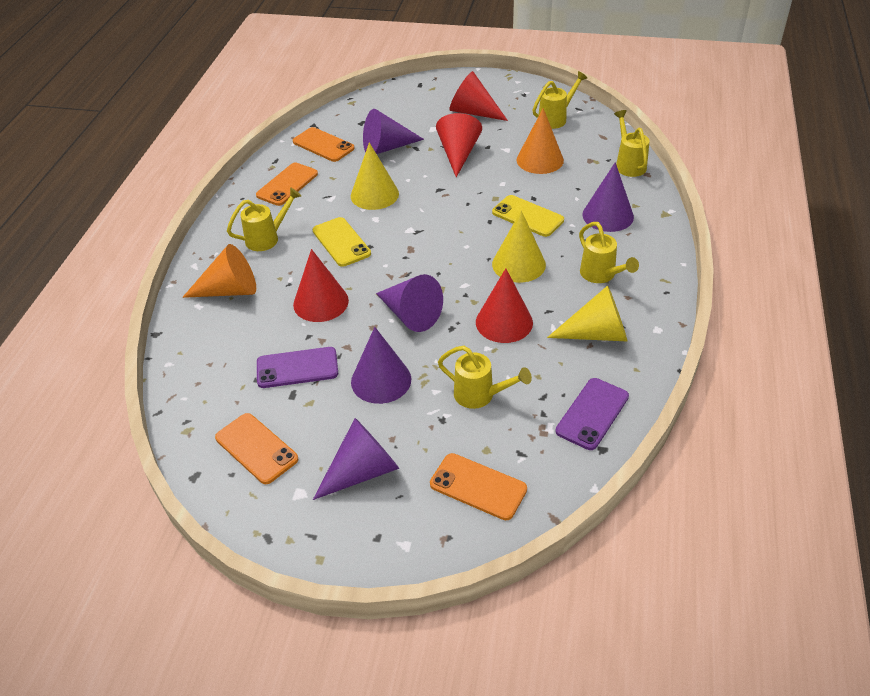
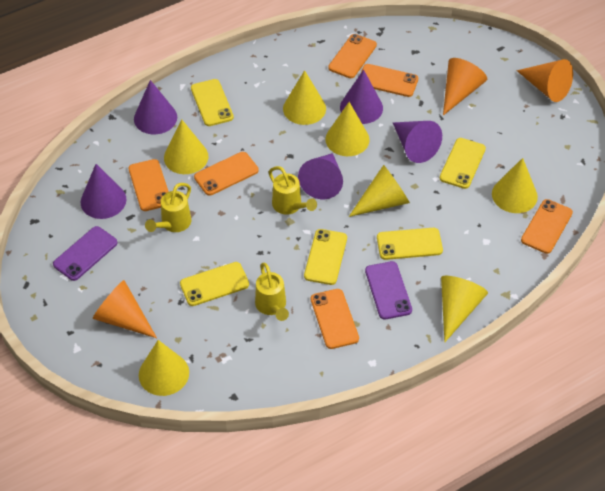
orange cone: 2 -> 3
orange phone: 4 -> 6
red cone: 4 -> 0
yellow cone: 3 -> 7
yellow phone: 2 -> 5
yellow watering can: 5 -> 3

